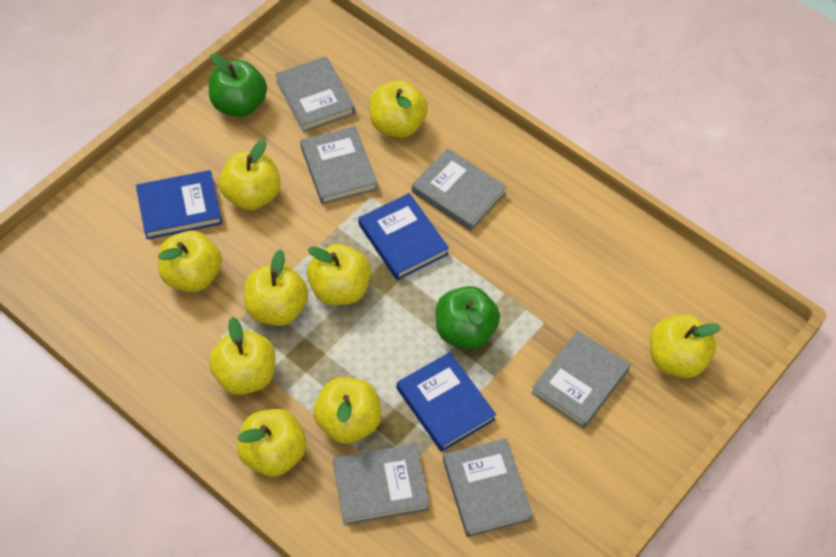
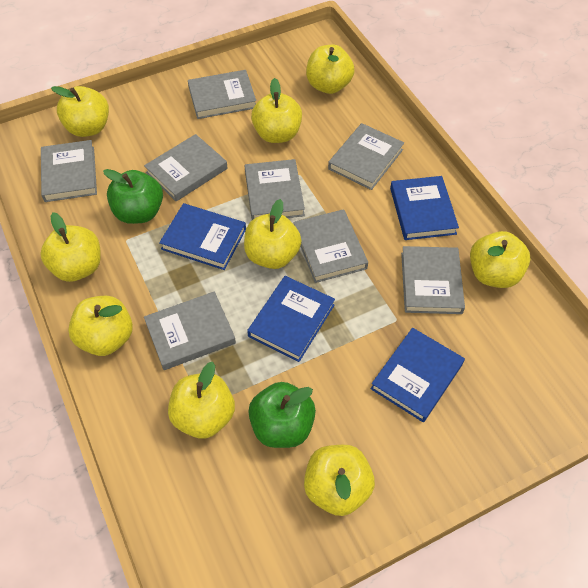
blue book: 3 -> 4
grey book: 6 -> 8

